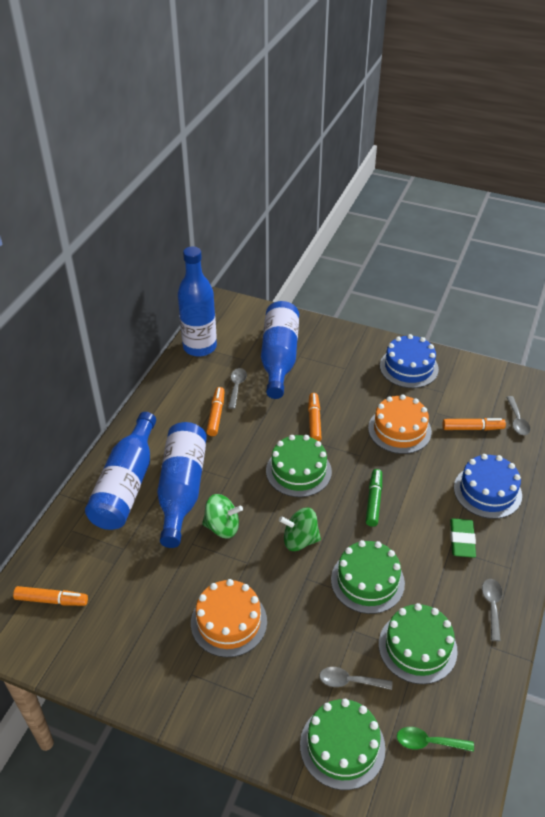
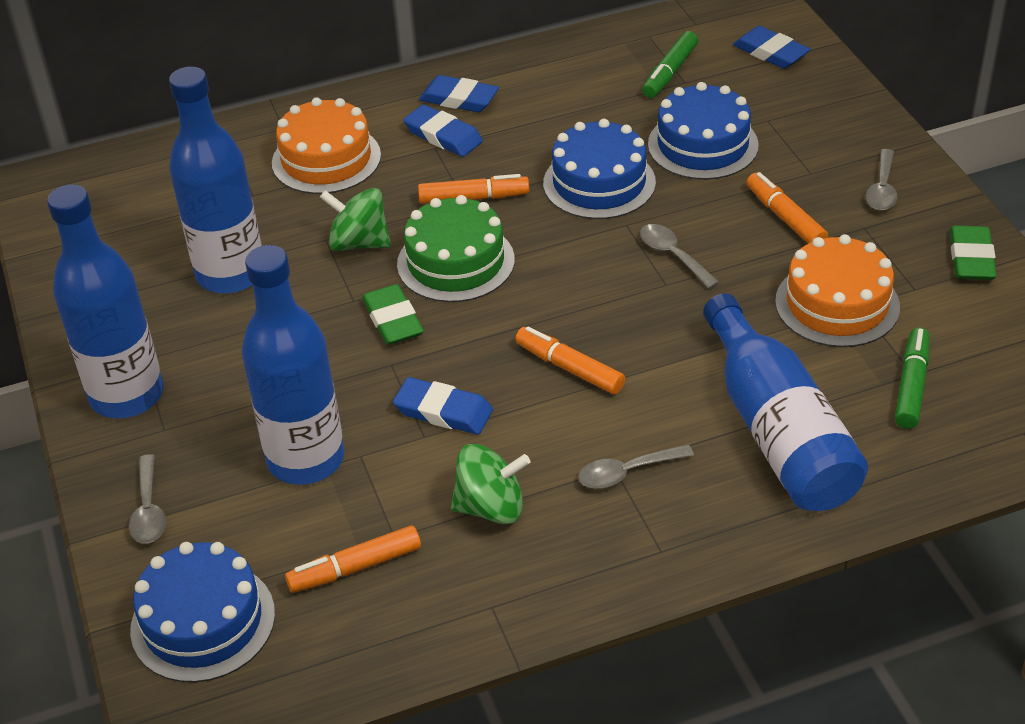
blue cake: 2 -> 3
blue eraser: 0 -> 4
green cake: 4 -> 1
green eraser: 1 -> 2
green marker: 1 -> 2
green spoon: 1 -> 0

